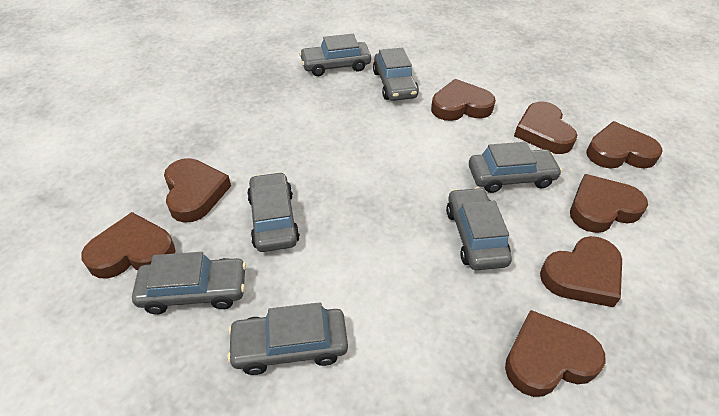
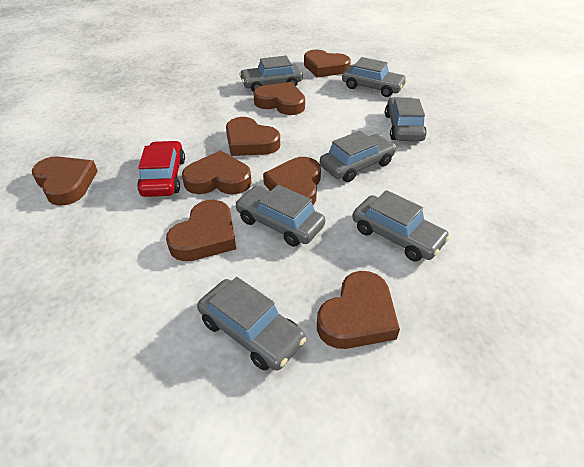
red car: 0 -> 1

